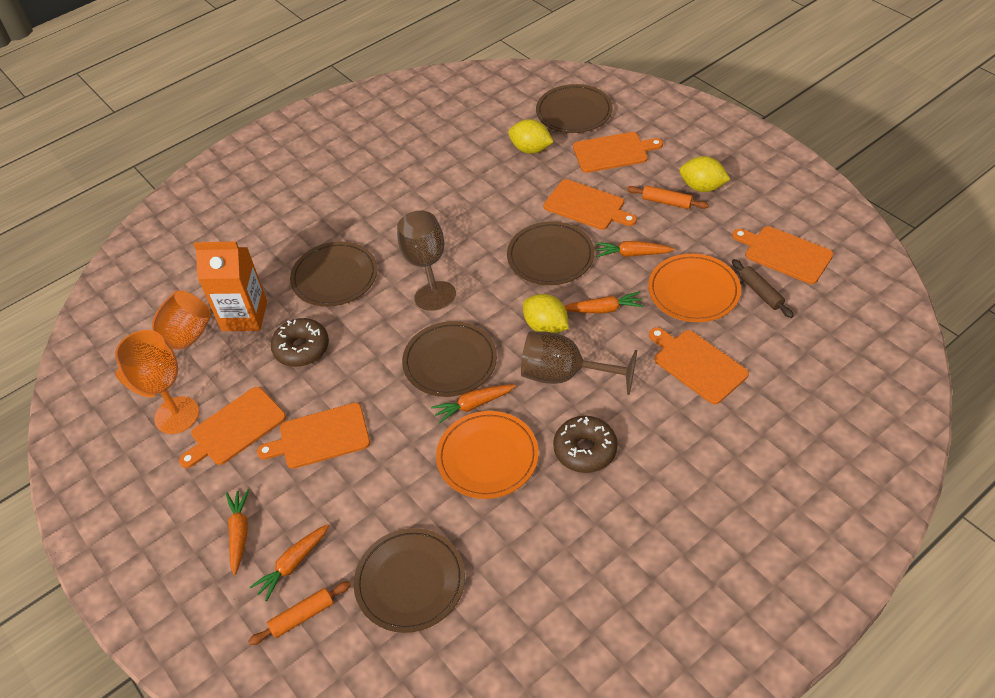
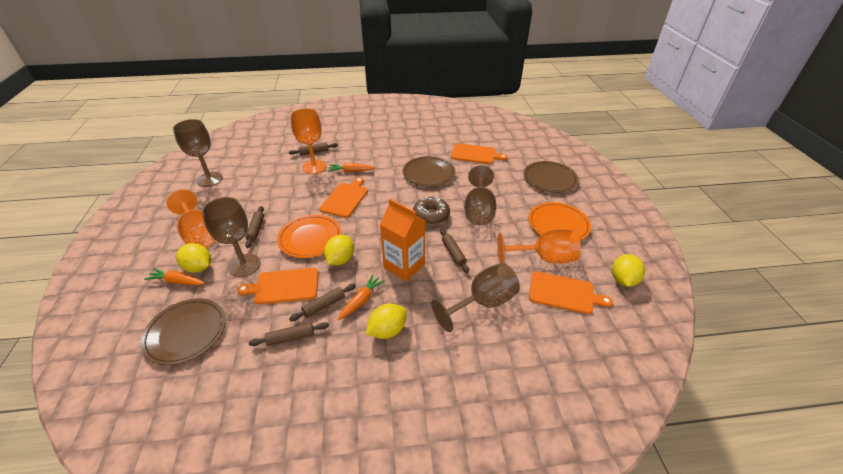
brown donut: 2 -> 1
brown goblet: 2 -> 4
brown plate: 5 -> 3
brown rolling pin: 1 -> 5
orange carrot: 5 -> 3
orange cutting board: 6 -> 4
orange goblet: 2 -> 3
orange rolling pin: 2 -> 0
yellow lemon: 3 -> 4

